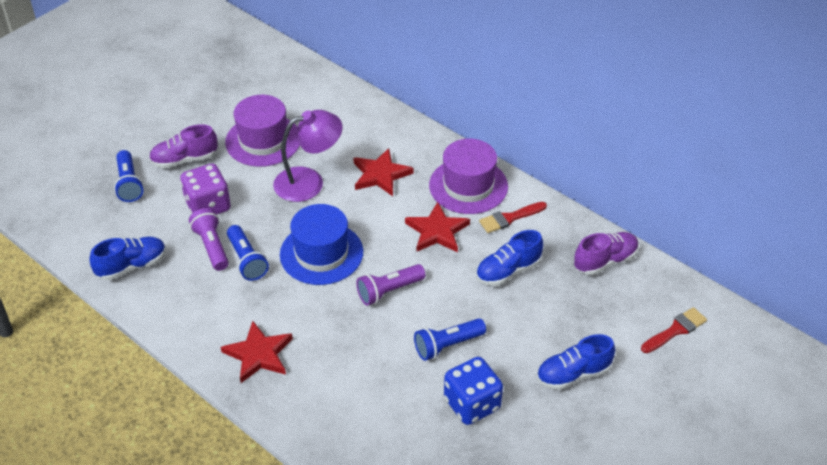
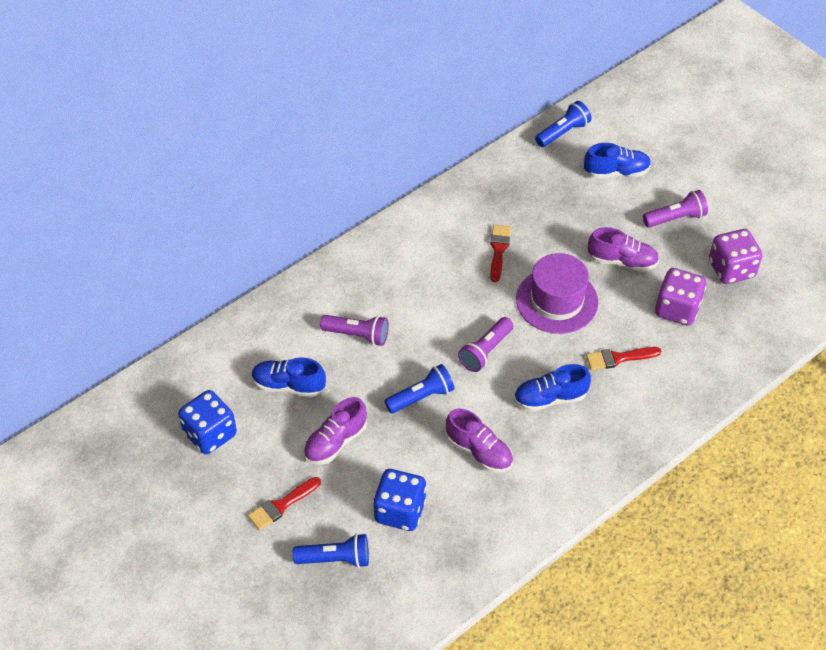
blue dice: 1 -> 2
blue hat: 1 -> 0
purple dice: 1 -> 2
purple flashlight: 2 -> 3
purple hat: 2 -> 1
purple lamp: 1 -> 0
purple shoe: 2 -> 3
red brush: 2 -> 3
red star: 3 -> 0

